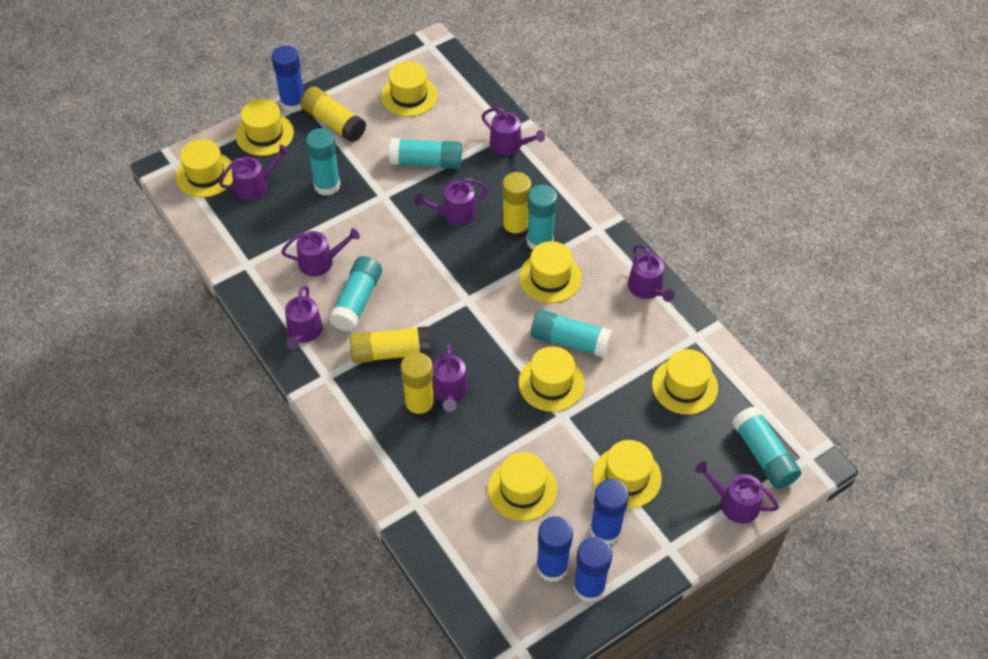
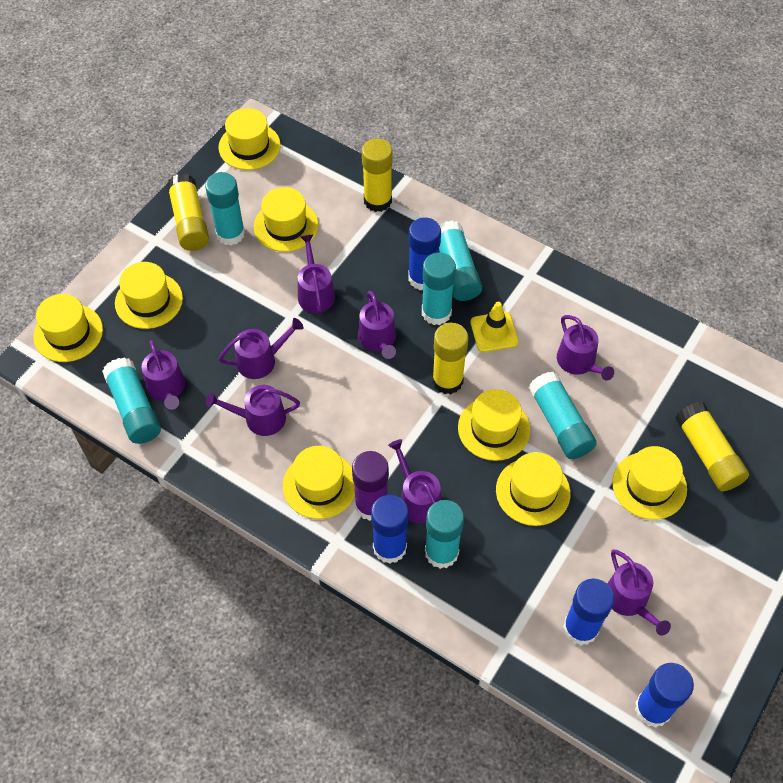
purple glue stick: 0 -> 1
yellow traffic cone: 0 -> 1

